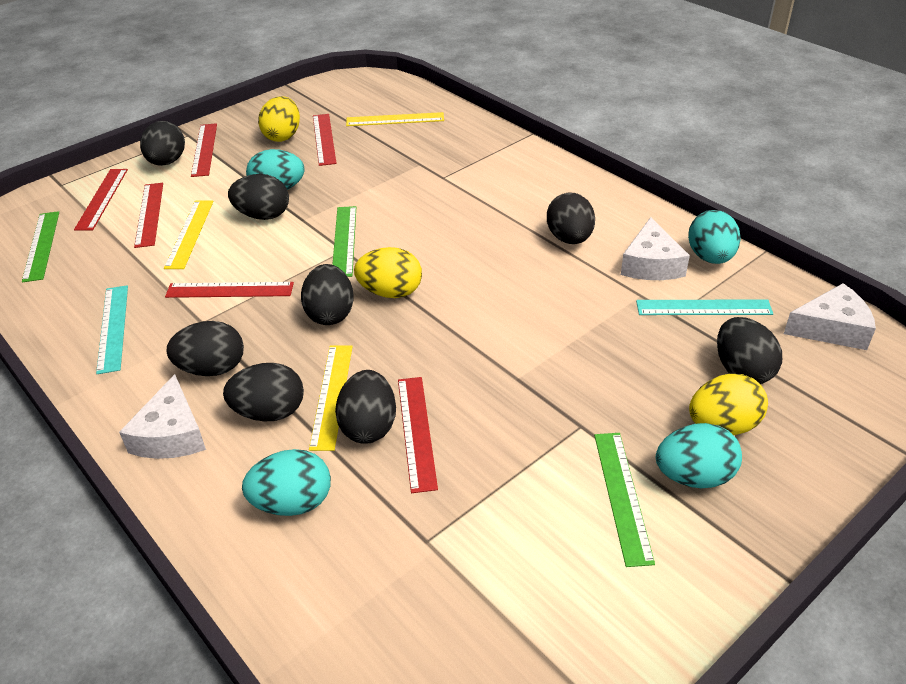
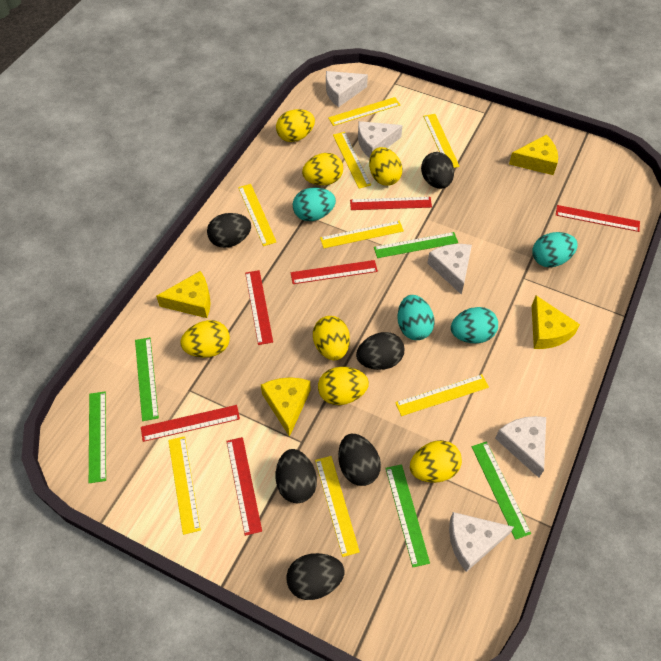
black egg: 8 -> 6
green ruler: 3 -> 5
turquoise ruler: 2 -> 0
white cheese: 3 -> 5
yellow cheese: 0 -> 4
yellow egg: 3 -> 7
yellow ruler: 3 -> 8

